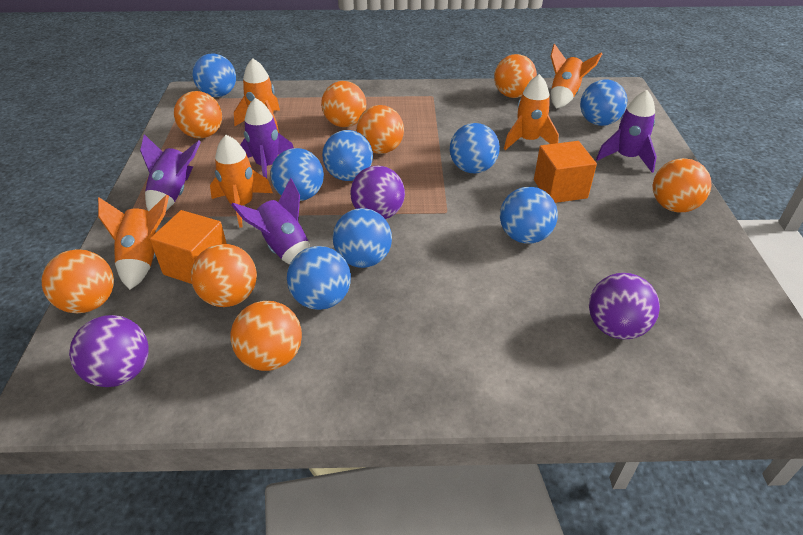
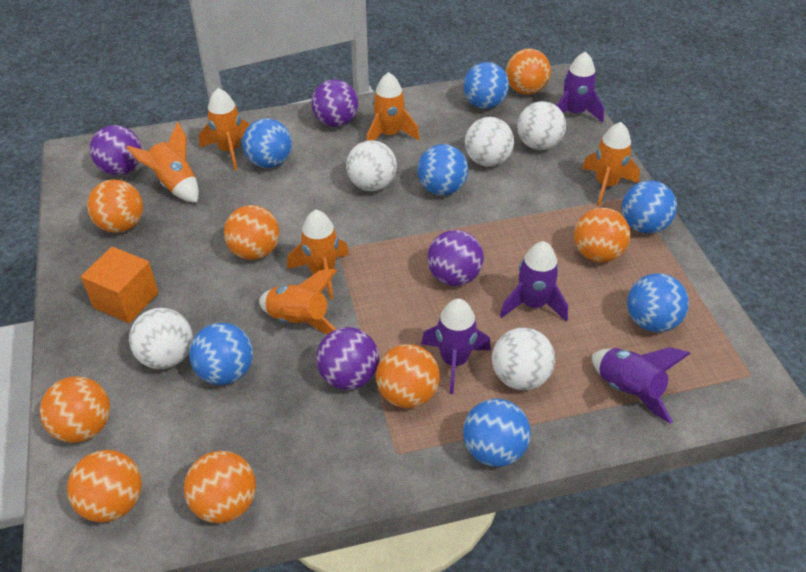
blue ball: 8 -> 7
orange cube: 2 -> 1
orange rocket: 5 -> 6
purple ball: 3 -> 4
white ball: 0 -> 5

